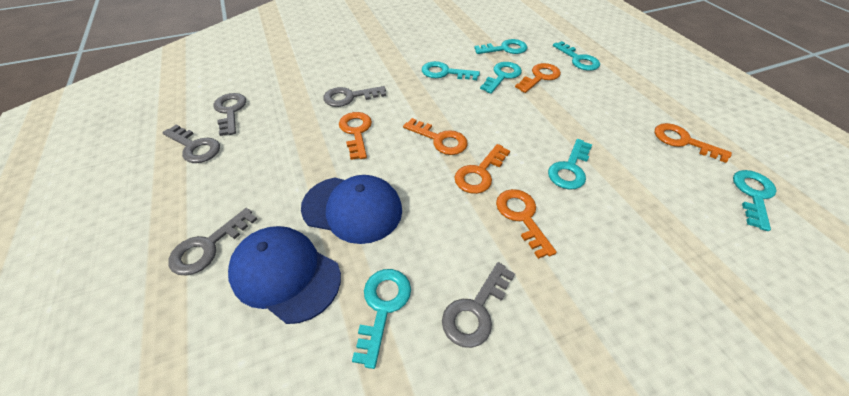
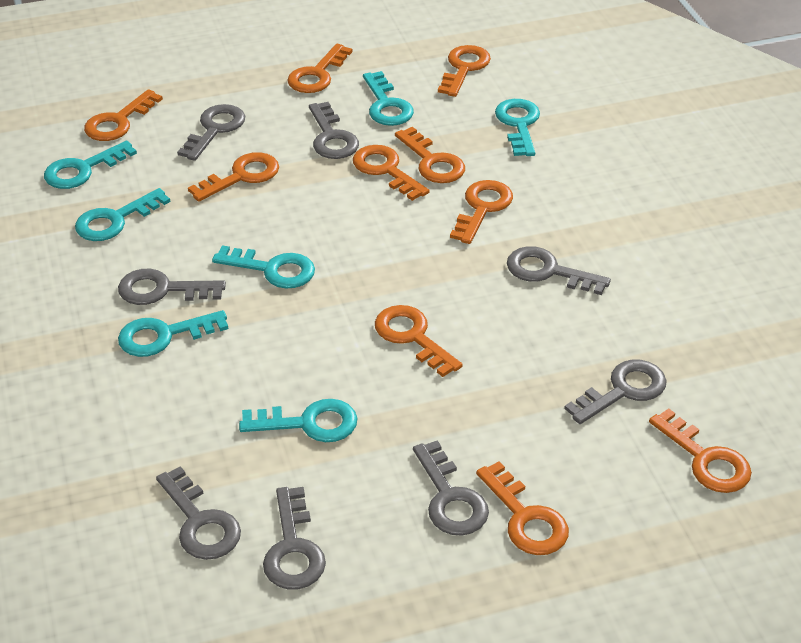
blue cap: 2 -> 0
grey key: 5 -> 8
orange key: 6 -> 10

